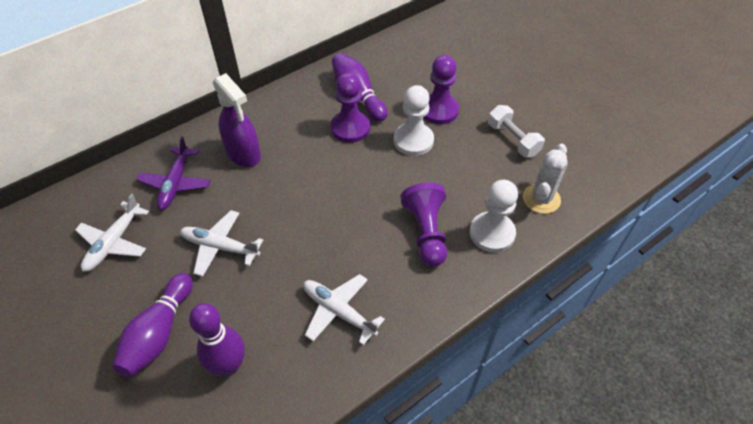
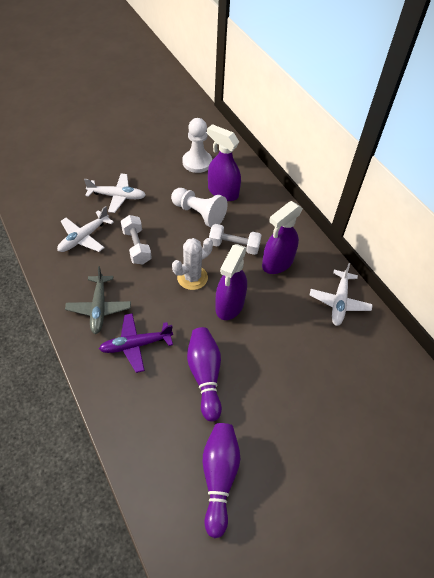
grey plane: 0 -> 1
purple bowling pin: 3 -> 2
purple pawn: 3 -> 0
purple spray bottle: 1 -> 3
white dumbbell: 1 -> 2

